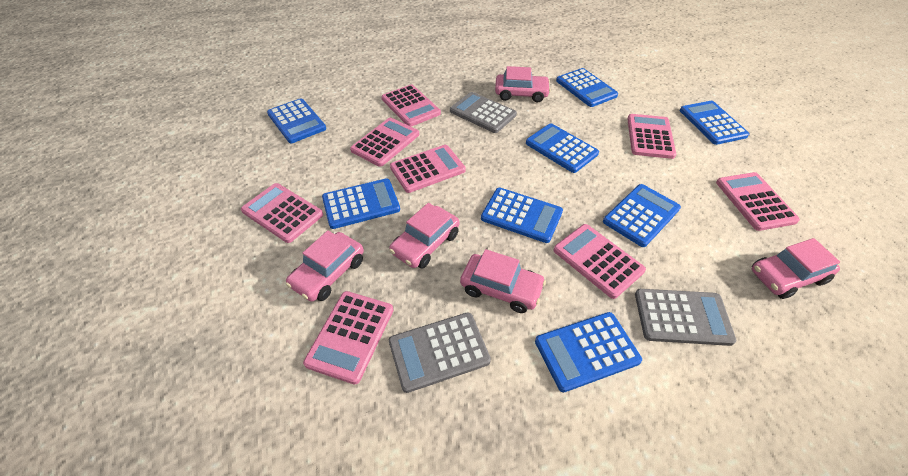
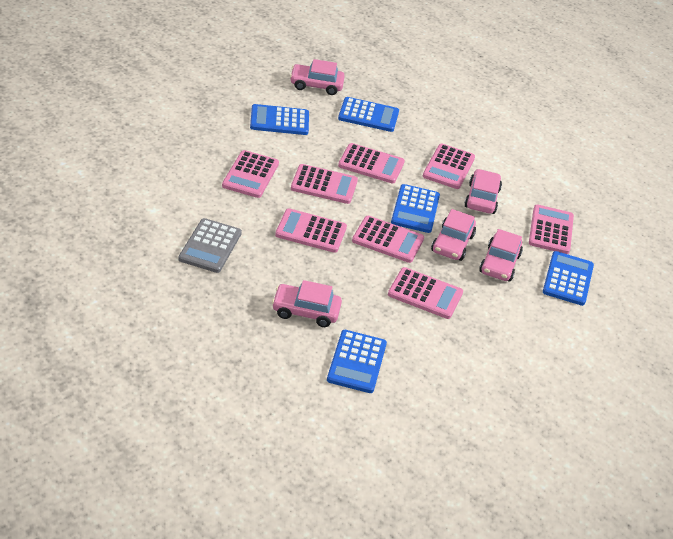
blue calculator: 8 -> 5
grey calculator: 3 -> 1

